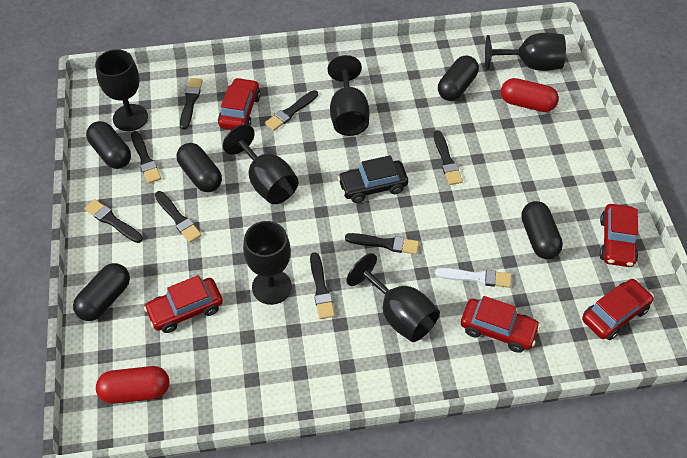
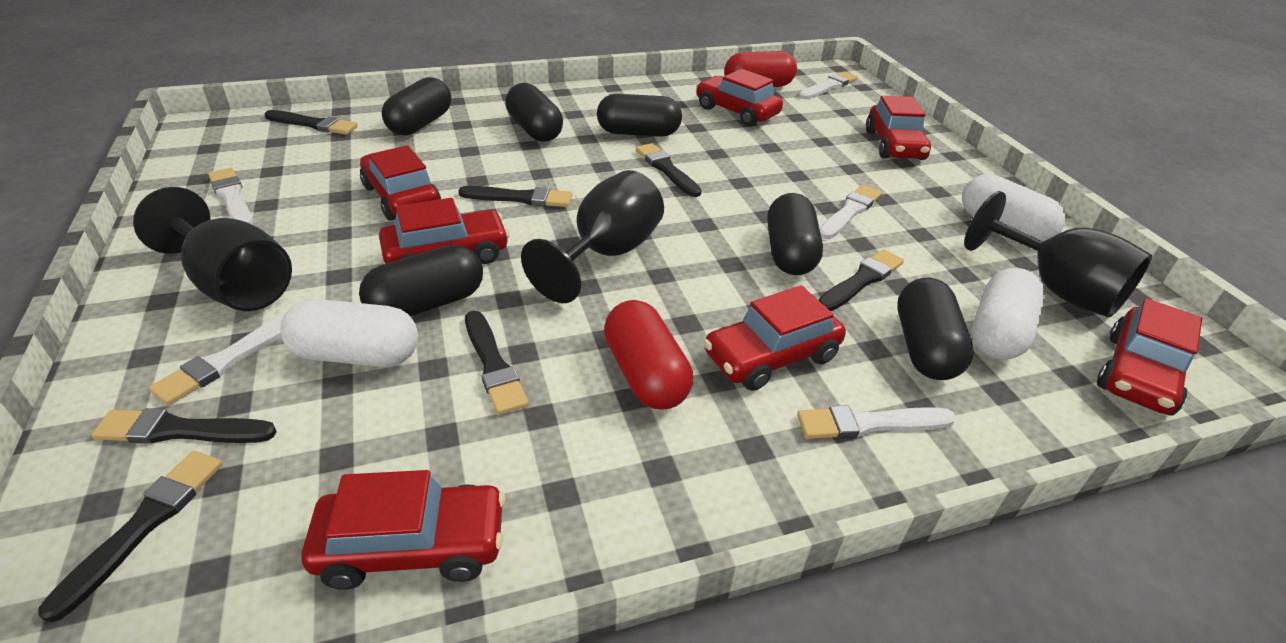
black brush: 8 -> 7
black capsule: 5 -> 6
black car: 1 -> 0
black goblet: 6 -> 3
red car: 5 -> 7
white brush: 1 -> 5
white capsule: 0 -> 3

